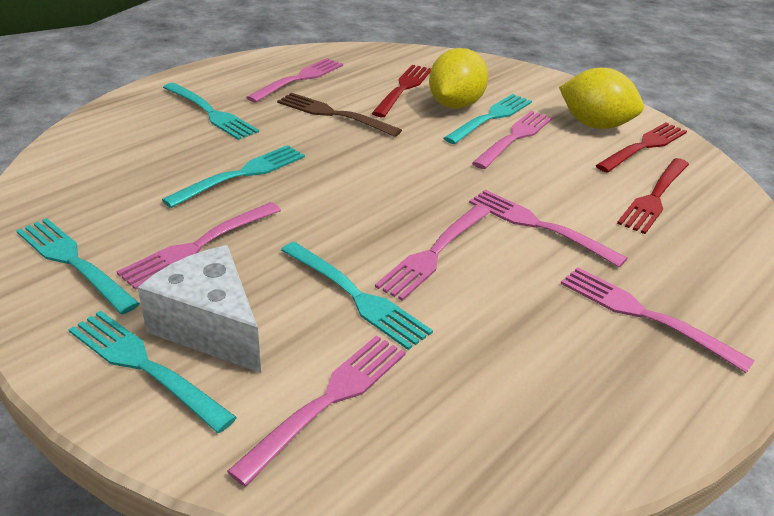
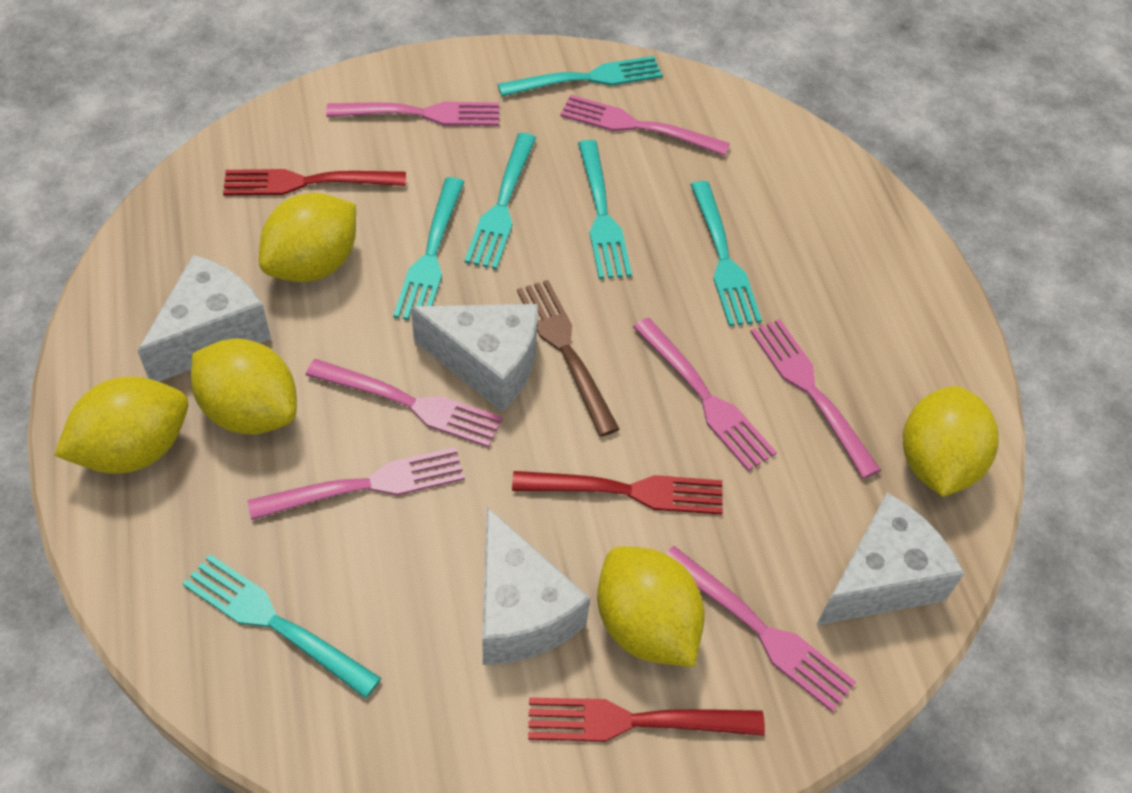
white cheese: 1 -> 4
yellow lemon: 2 -> 5

